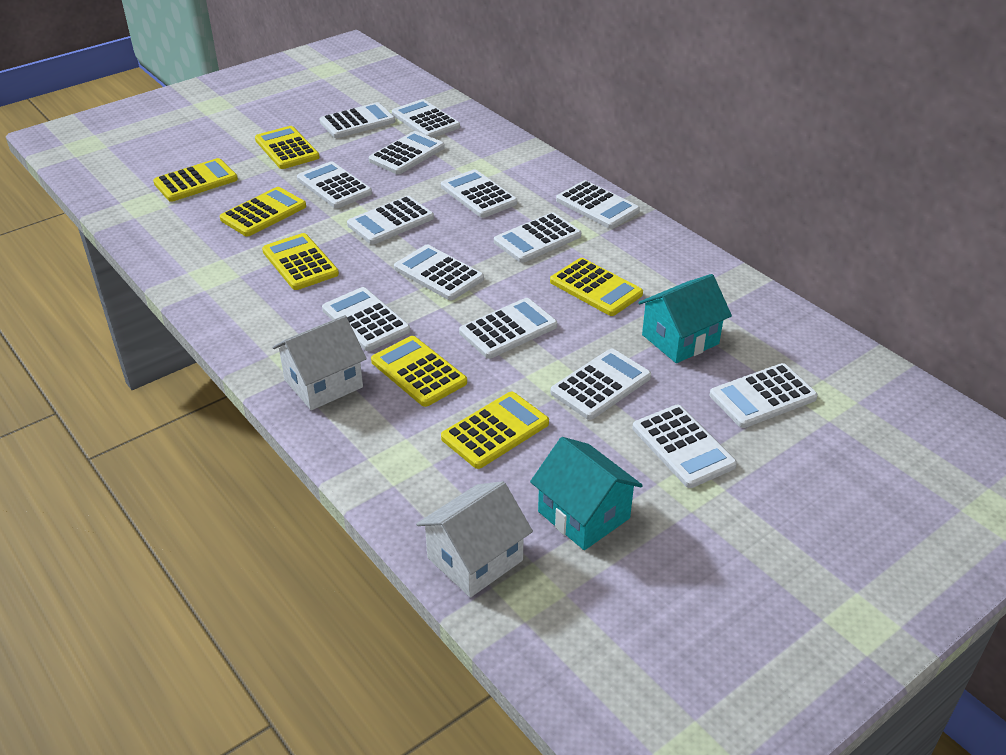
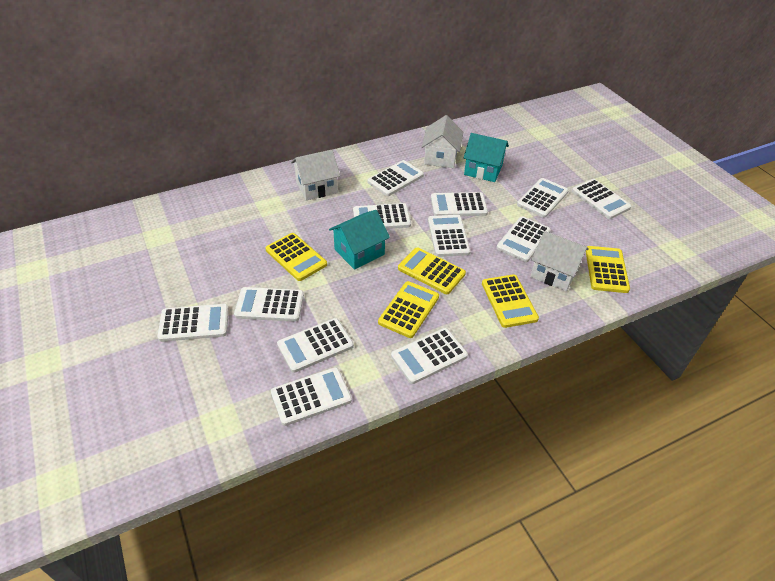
white calculator: 14 -> 12
white house: 2 -> 3
yellow calculator: 7 -> 5

